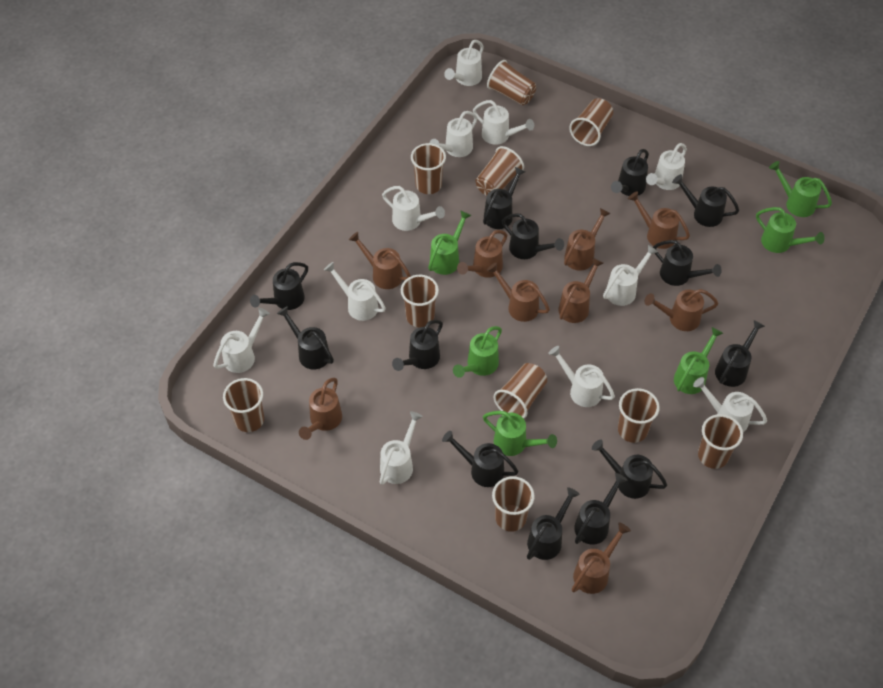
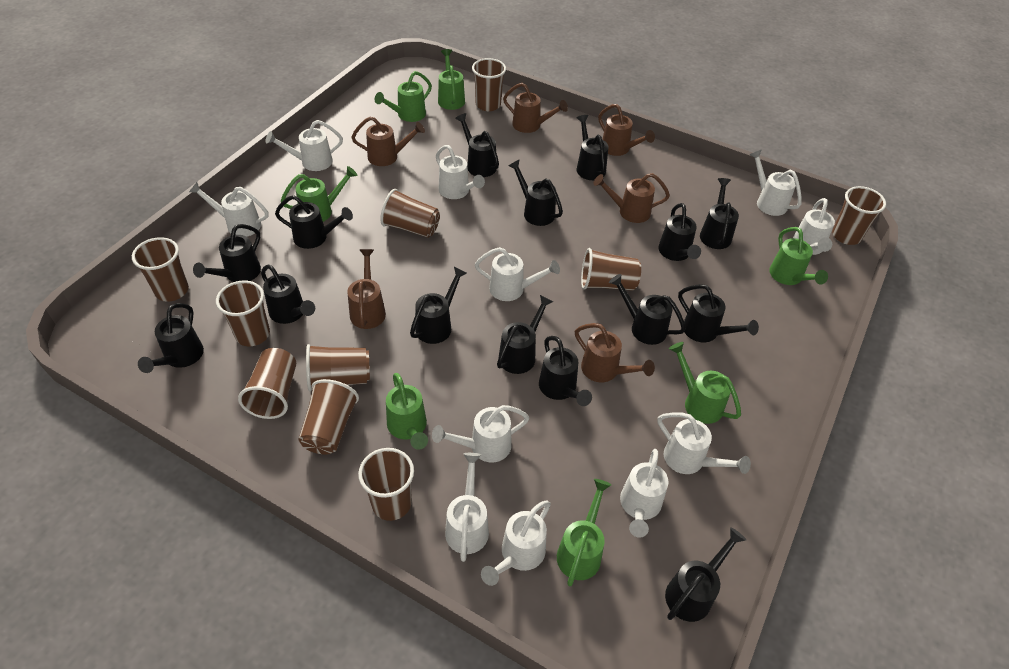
black watering can: 13 -> 15
brown watering can: 9 -> 6
green watering can: 6 -> 7

